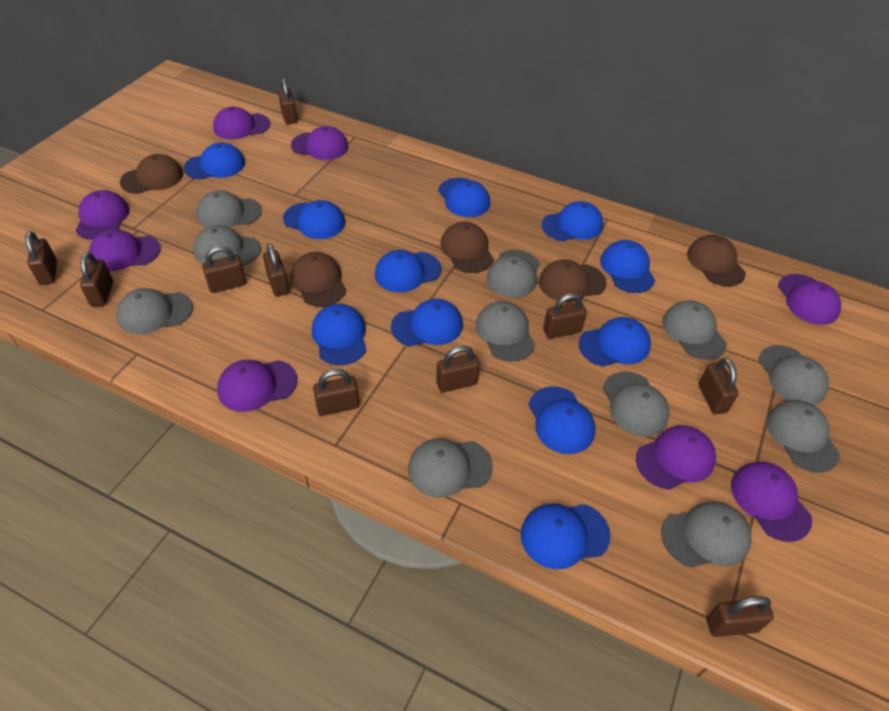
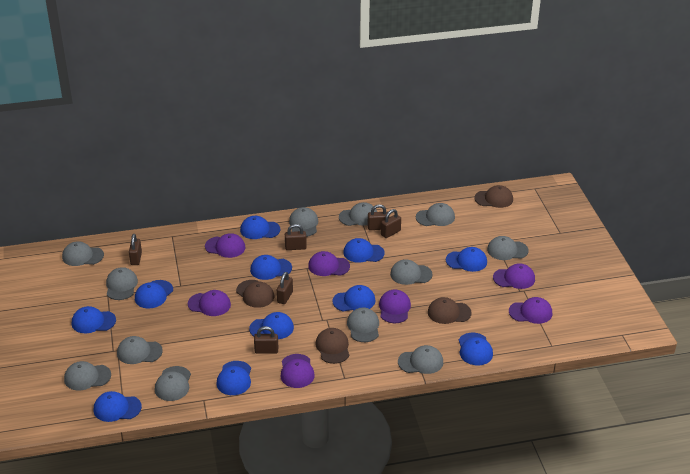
brown cap: 5 -> 4
brown padlock: 10 -> 6
grey cap: 11 -> 12
purple cap: 8 -> 7

